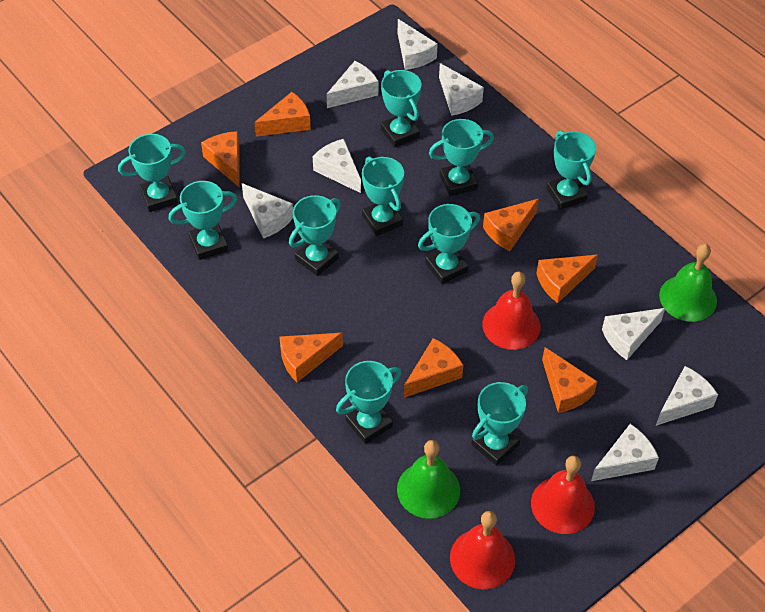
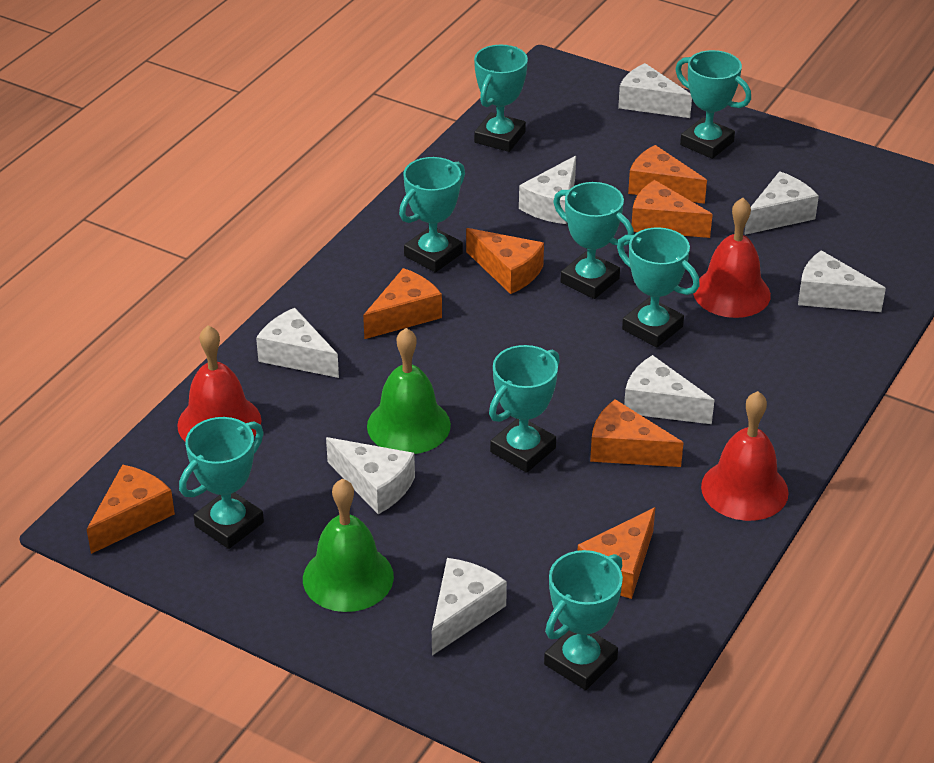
turquoise trophy: 10 -> 8

